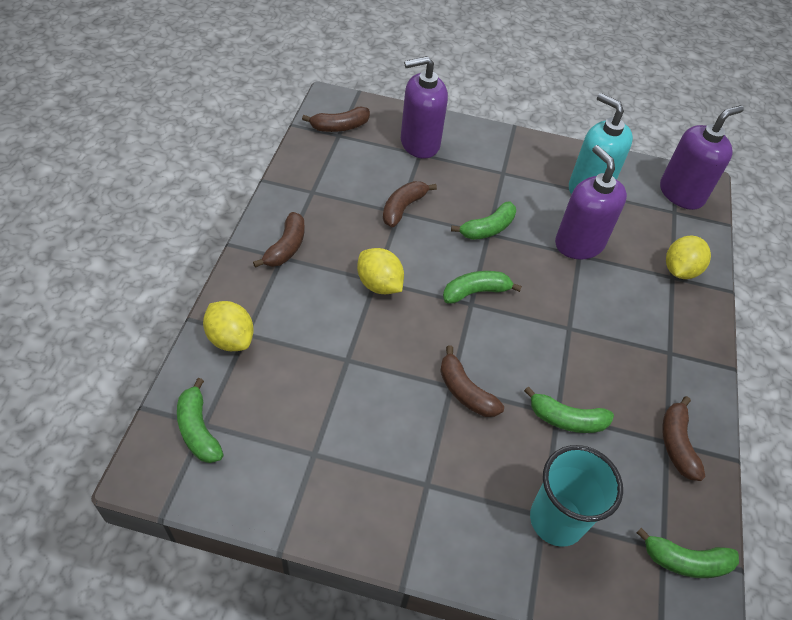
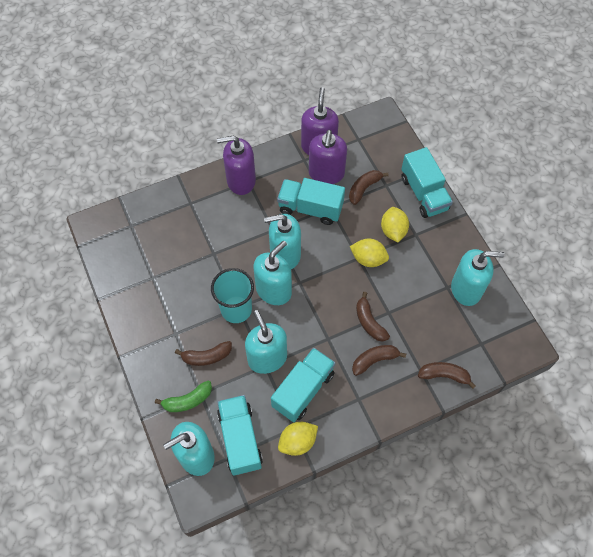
green banana: 5 -> 1
turquoise soap dispenser: 1 -> 5
turquoise truck: 0 -> 4

